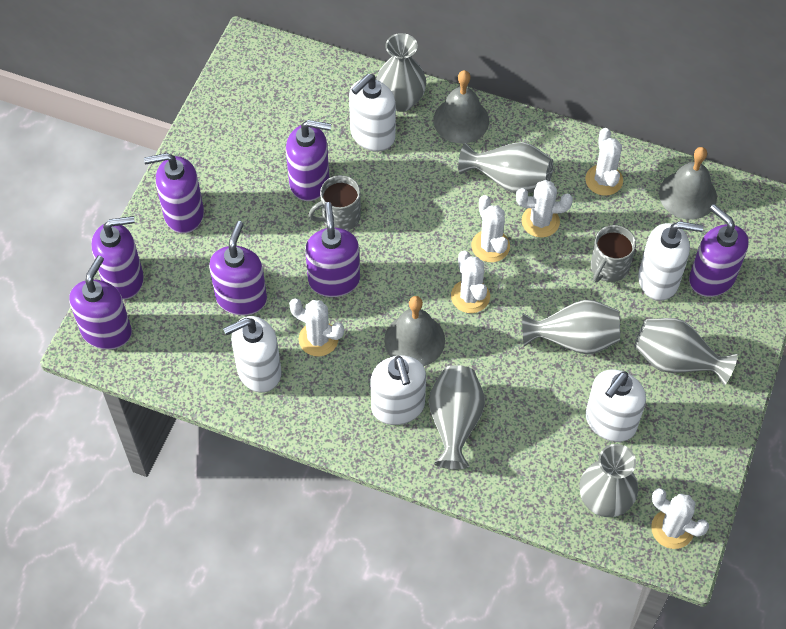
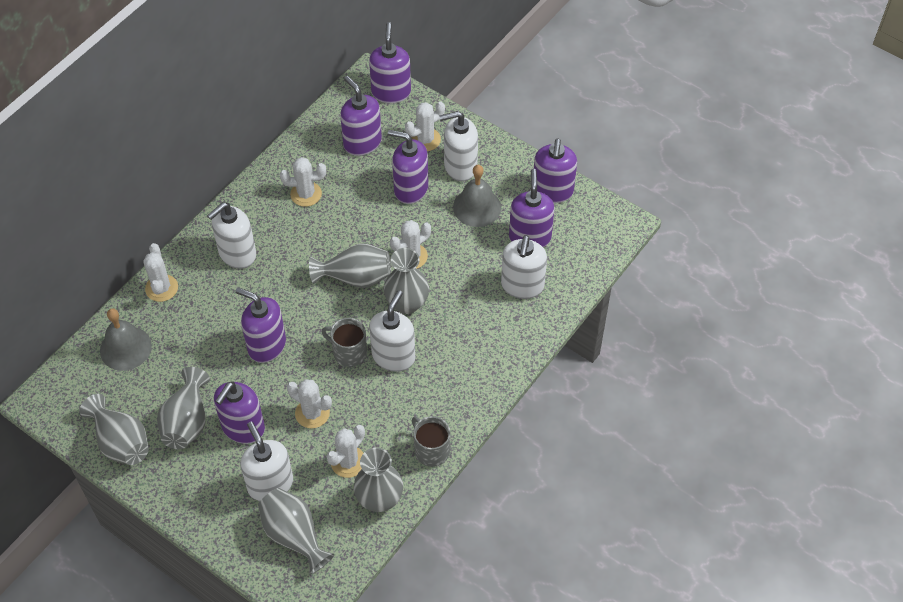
grey bell: 3 -> 2

